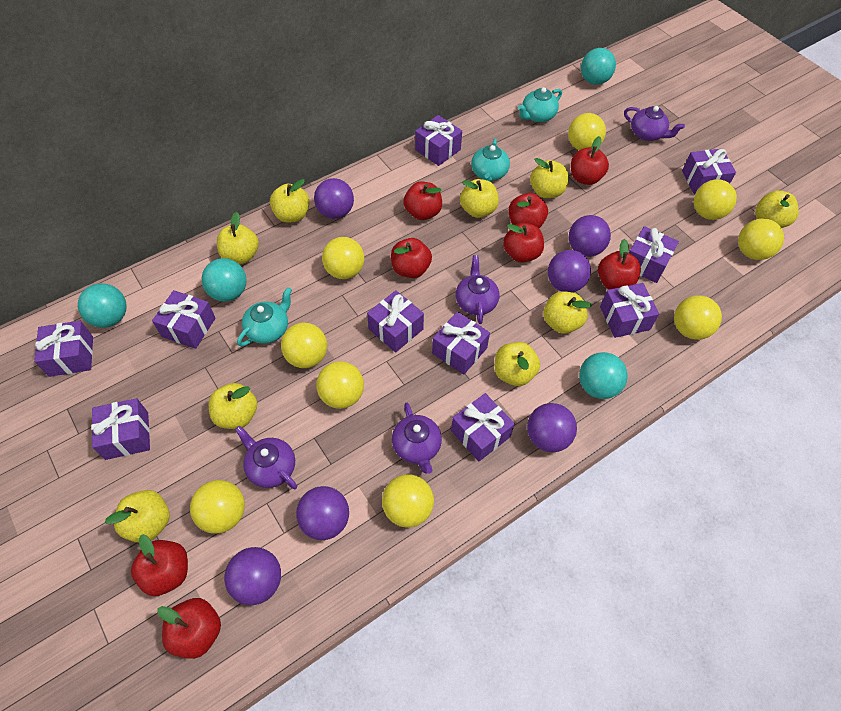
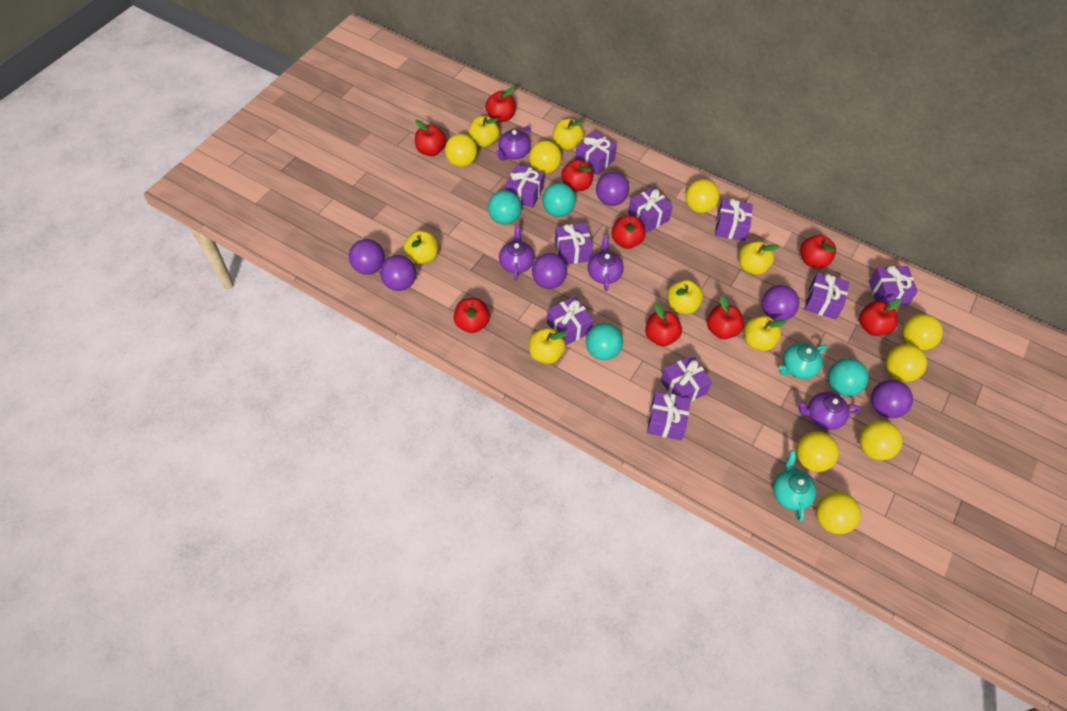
red apple: 8 -> 9
turquoise teapot: 3 -> 2
yellow apple: 9 -> 7
yellow ball: 9 -> 8

